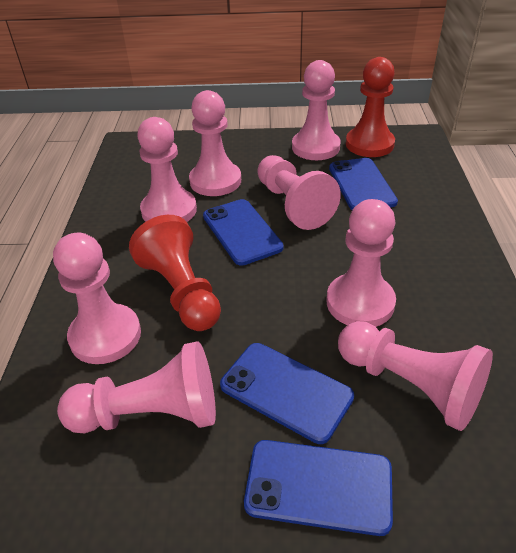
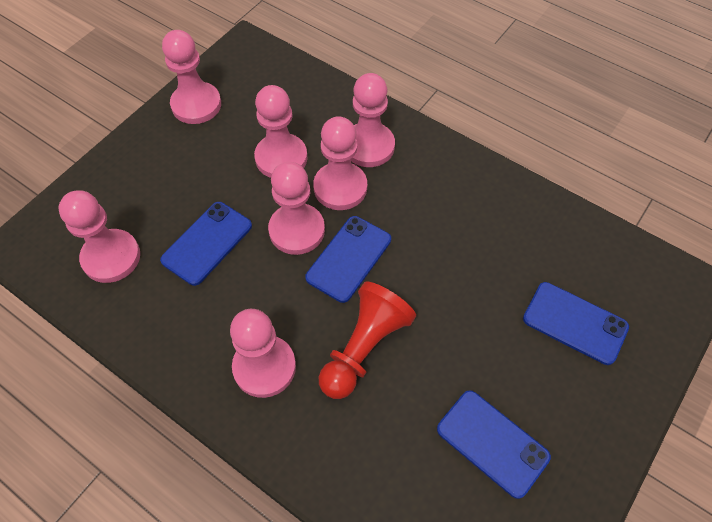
pink pawn: 8 -> 7
red pawn: 2 -> 1

